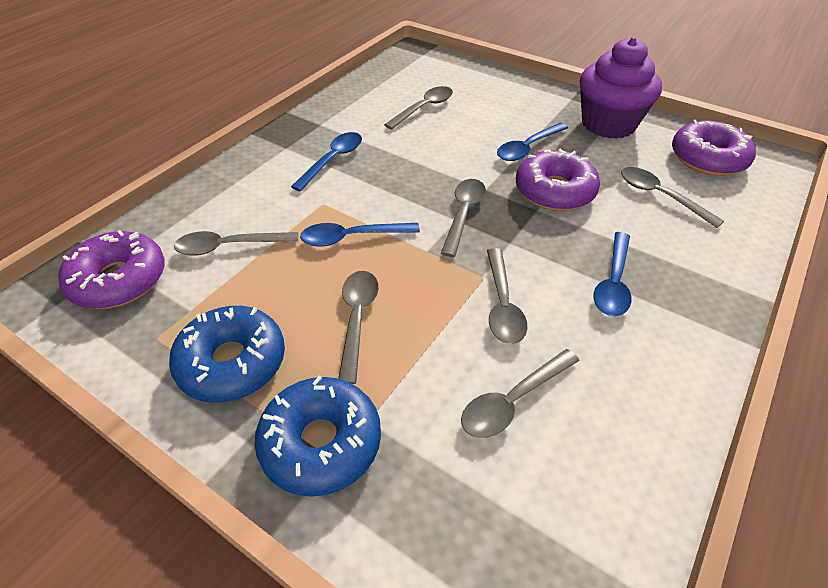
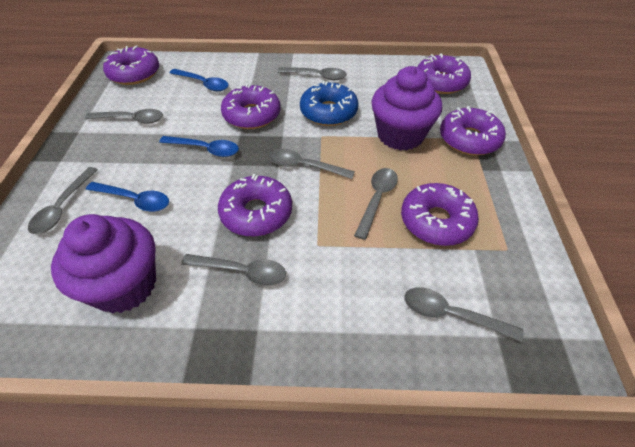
blue donut: 2 -> 1
blue spoon: 4 -> 3
purple cupcake: 1 -> 2
purple donut: 3 -> 6

